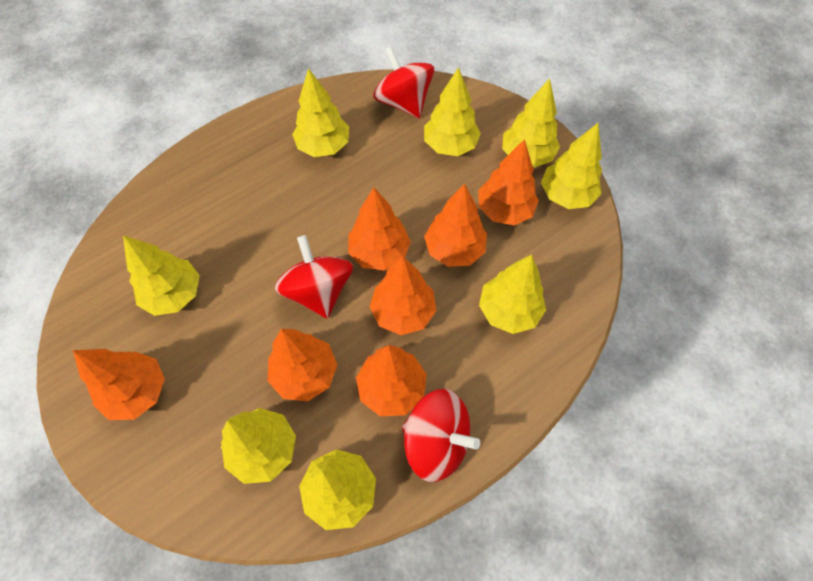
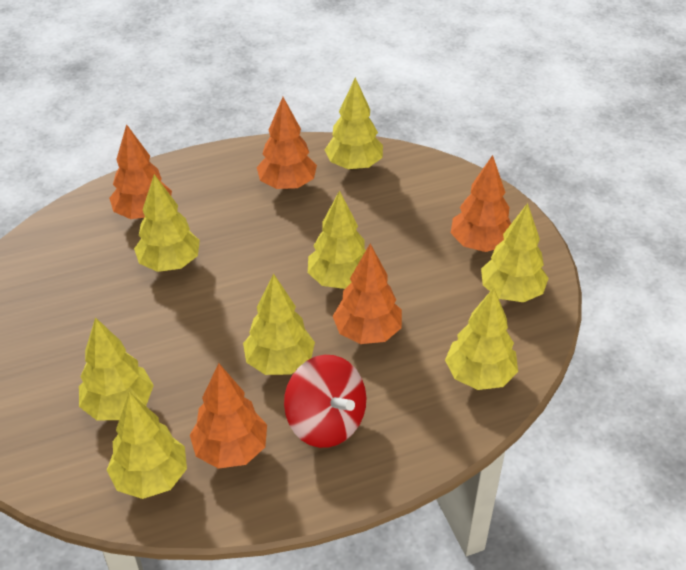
orange tree: 7 -> 5
red spinning top: 3 -> 1

